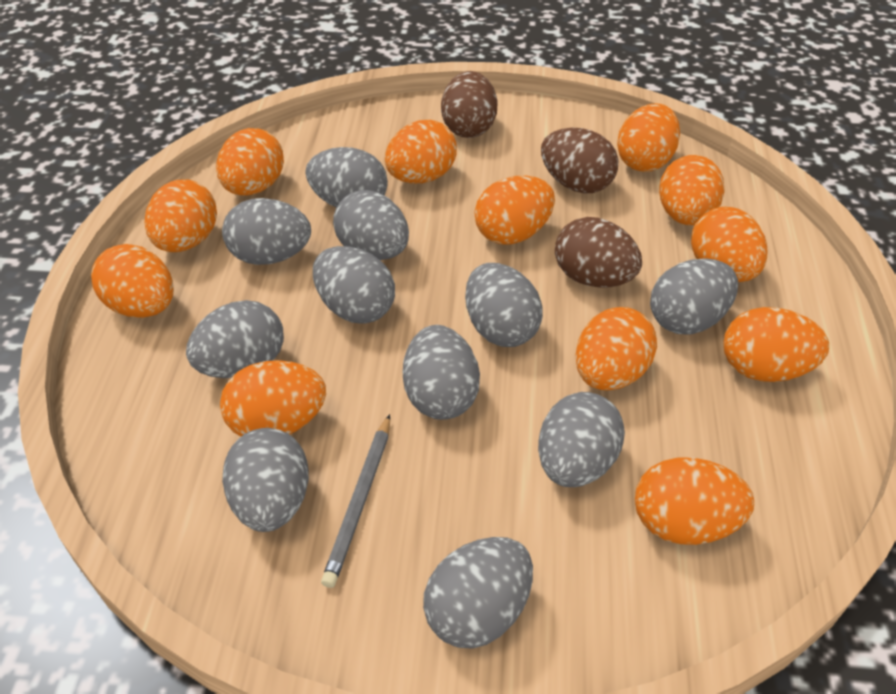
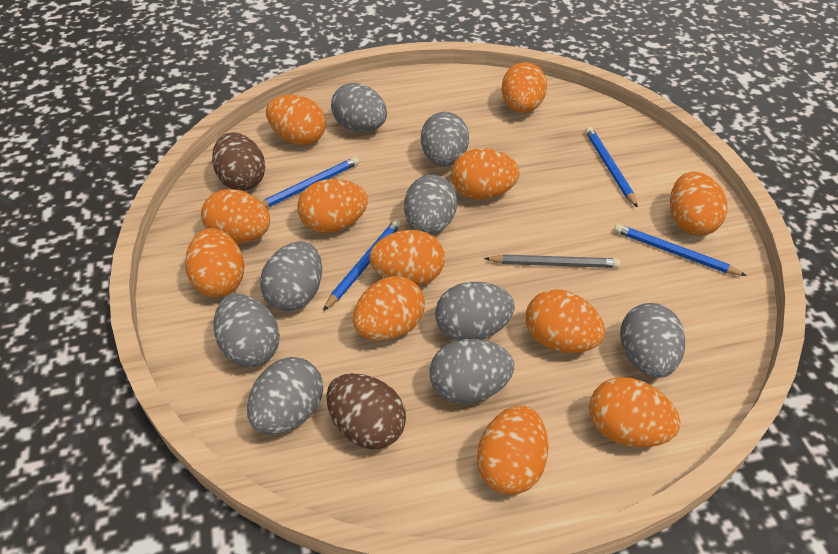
blue pencil: 0 -> 4
brown egg: 3 -> 2
grey egg: 11 -> 9

